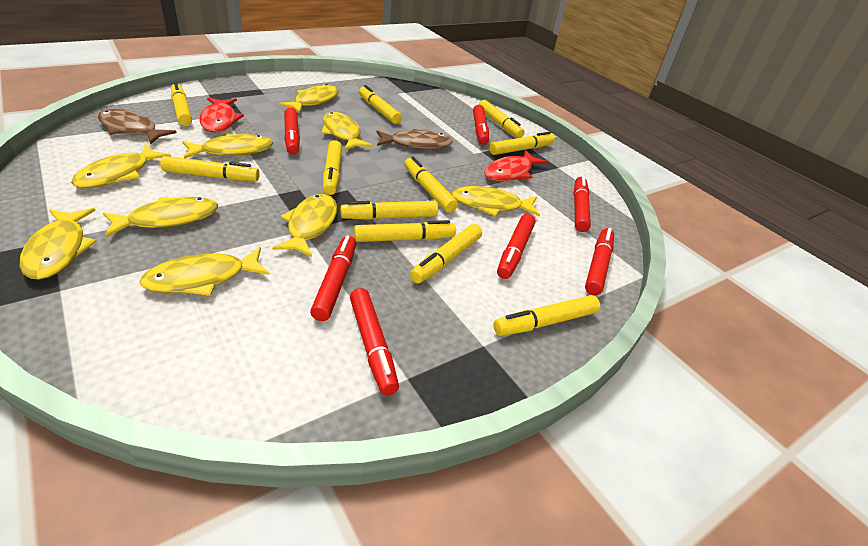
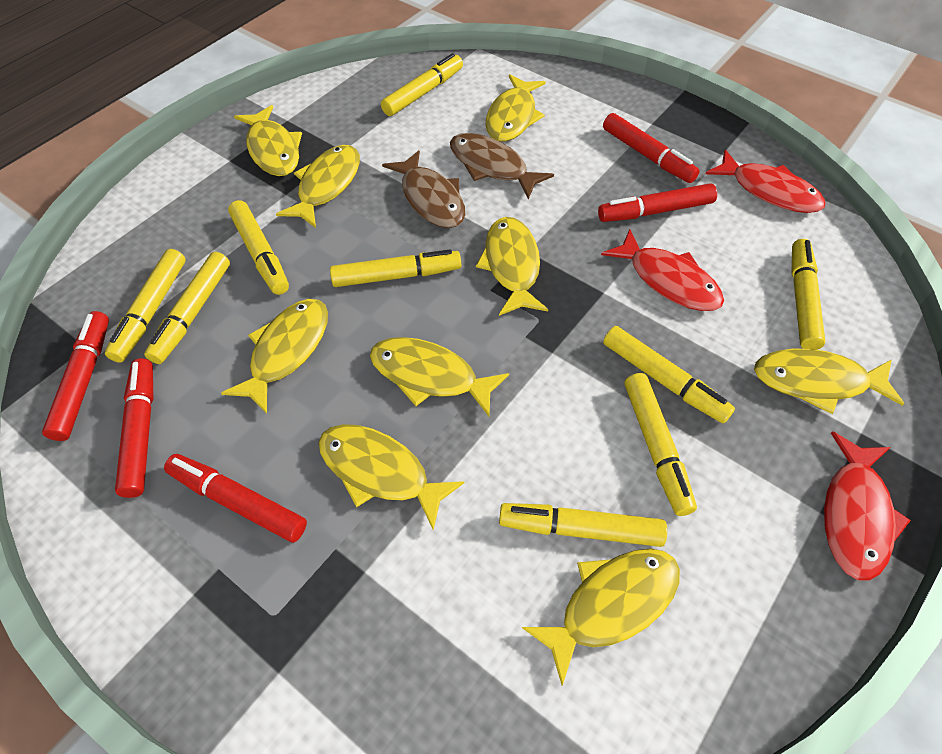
red fish: 2 -> 3
red marker: 7 -> 5
yellow marker: 11 -> 9

